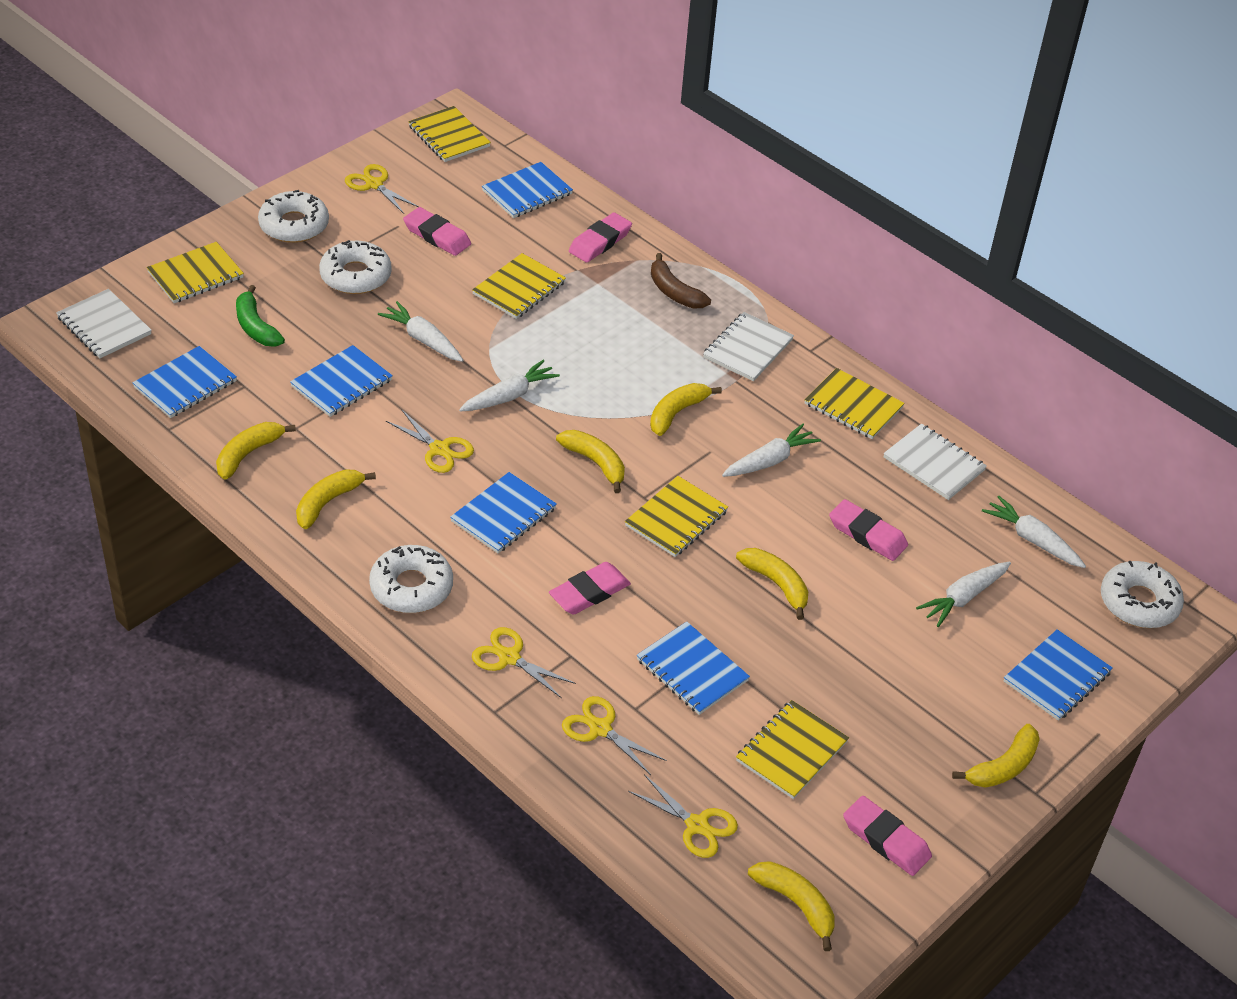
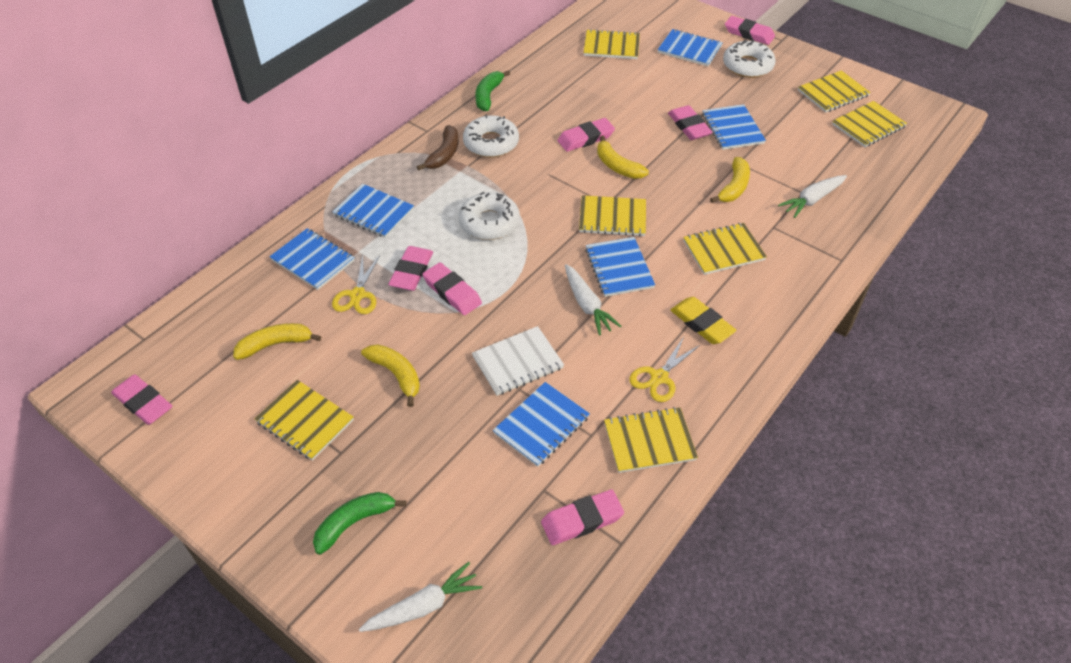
green banana: 1 -> 2
pink eraser: 5 -> 7
white carrot: 5 -> 3
white donut: 4 -> 3
white notebook: 3 -> 1
yellow banana: 7 -> 4
yellow eraser: 0 -> 1
yellow notebook: 6 -> 7
yellow scissors: 5 -> 2

